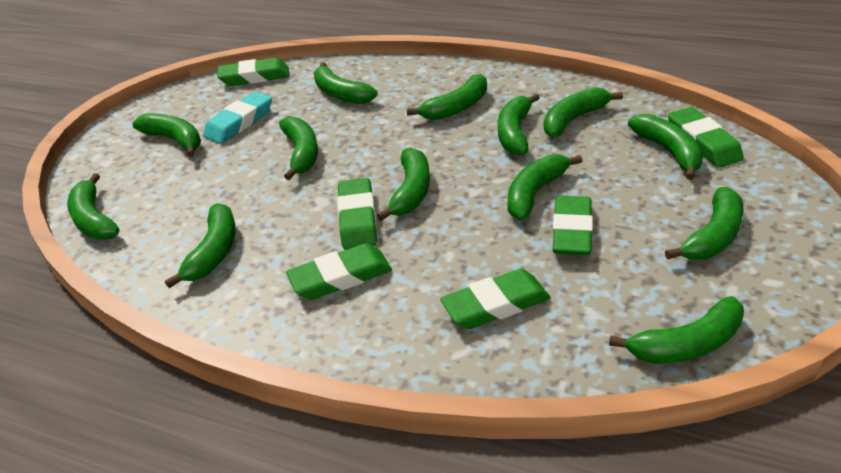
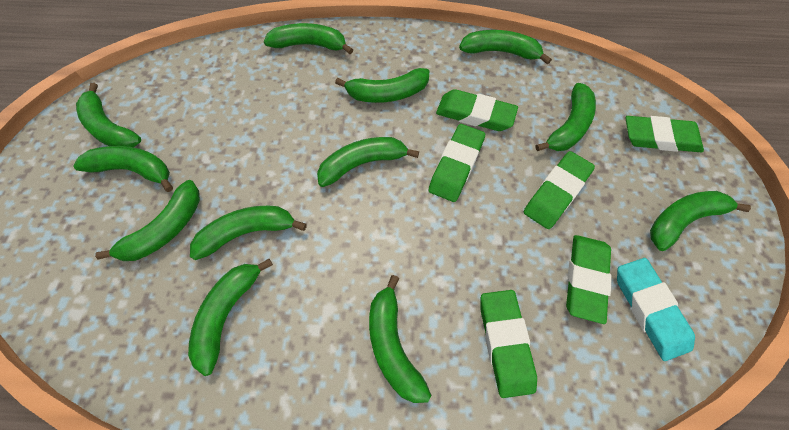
green banana: 13 -> 12

